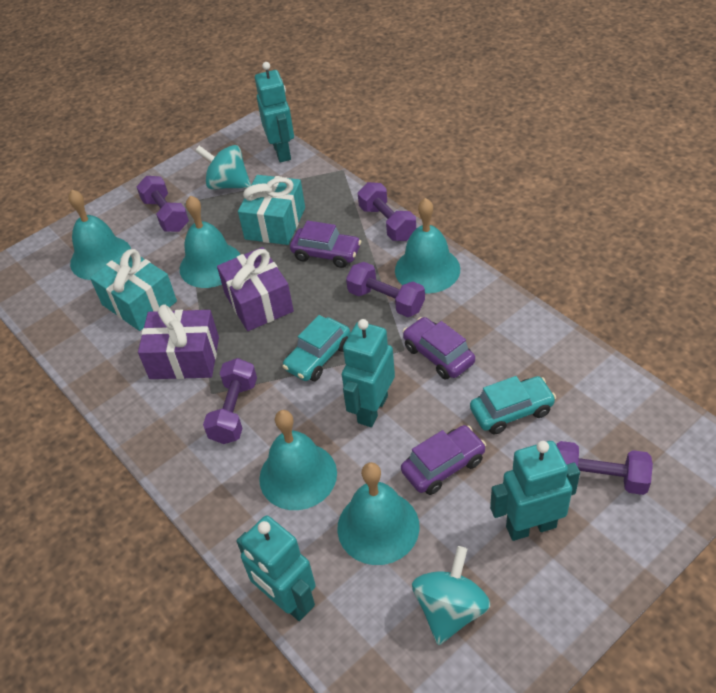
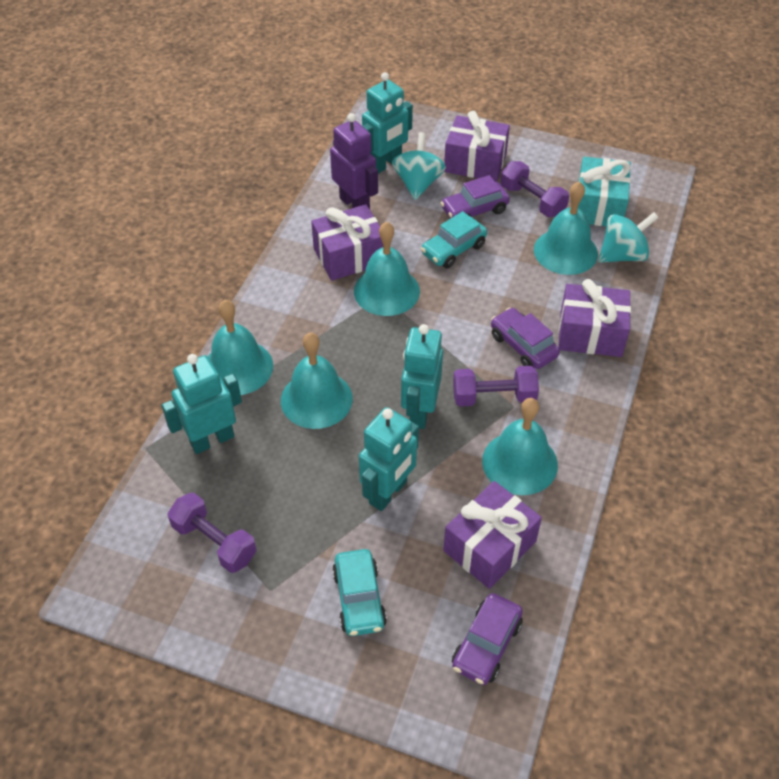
purple dumbbell: 5 -> 3
purple gift: 2 -> 4
purple robot: 0 -> 1
turquoise gift: 2 -> 1

